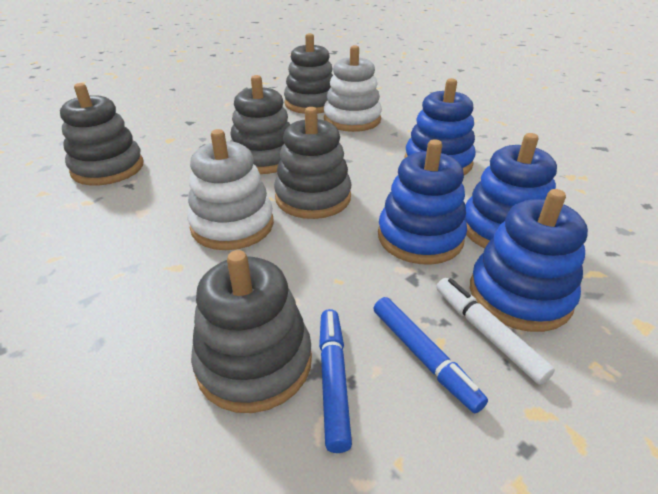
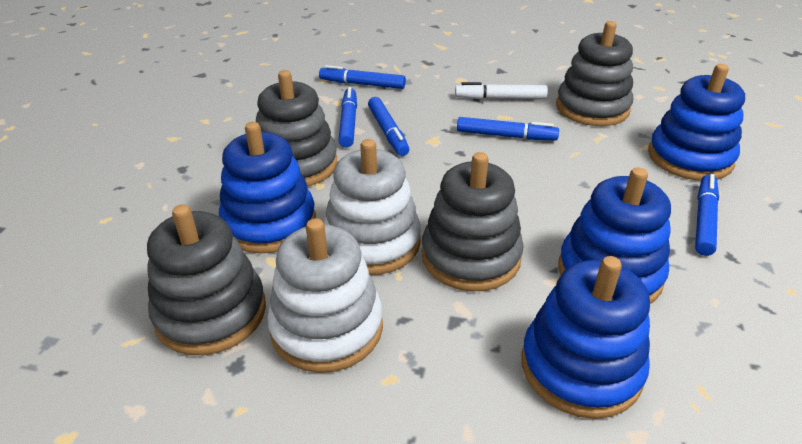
blue marker: 2 -> 5
grey stacking toy: 5 -> 4

